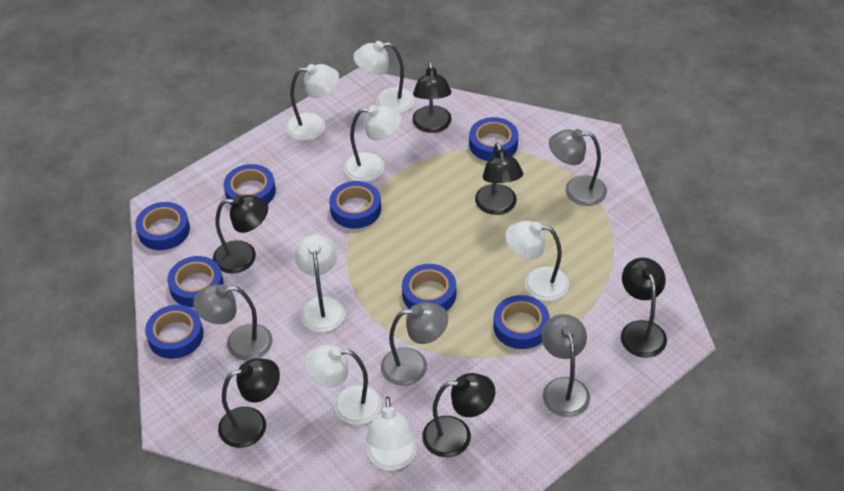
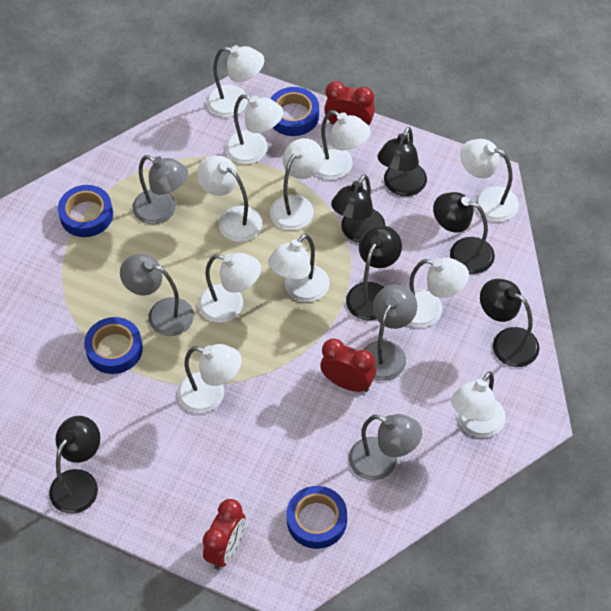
blue tape: 8 -> 4
red clock: 0 -> 3
white lamp: 7 -> 11

